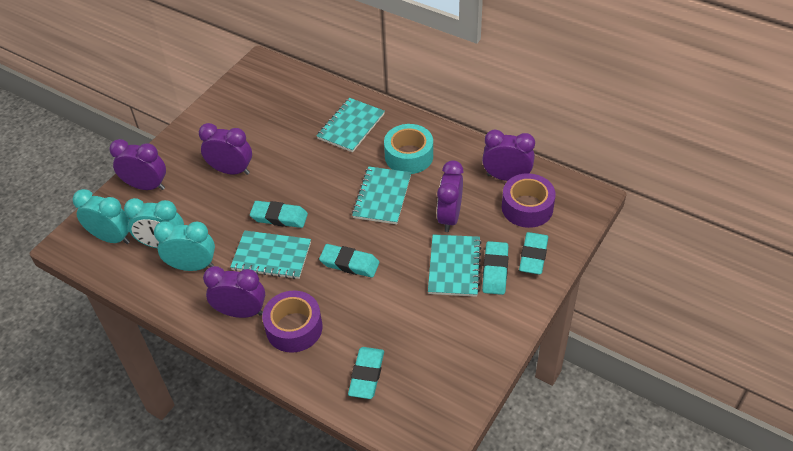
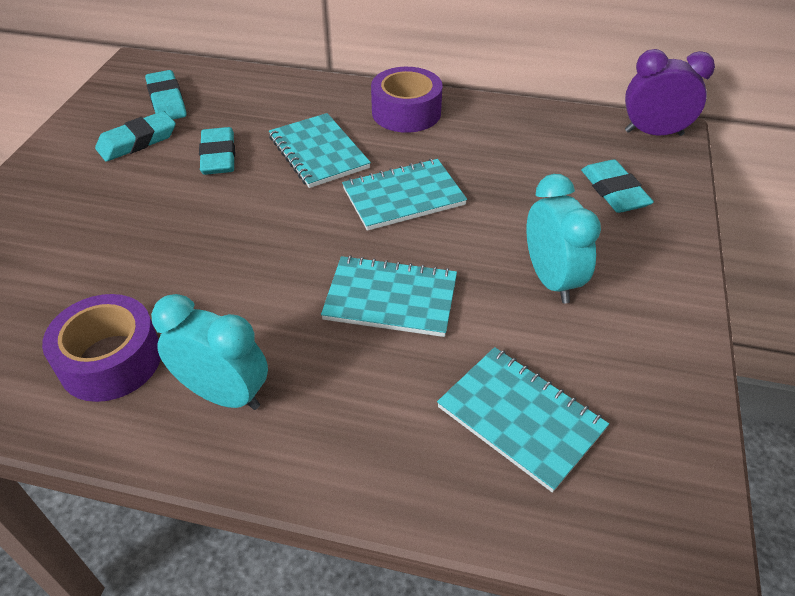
purple clock: 5 -> 1
turquoise clock: 3 -> 2
turquoise eraser: 5 -> 4
turquoise tape: 1 -> 0

